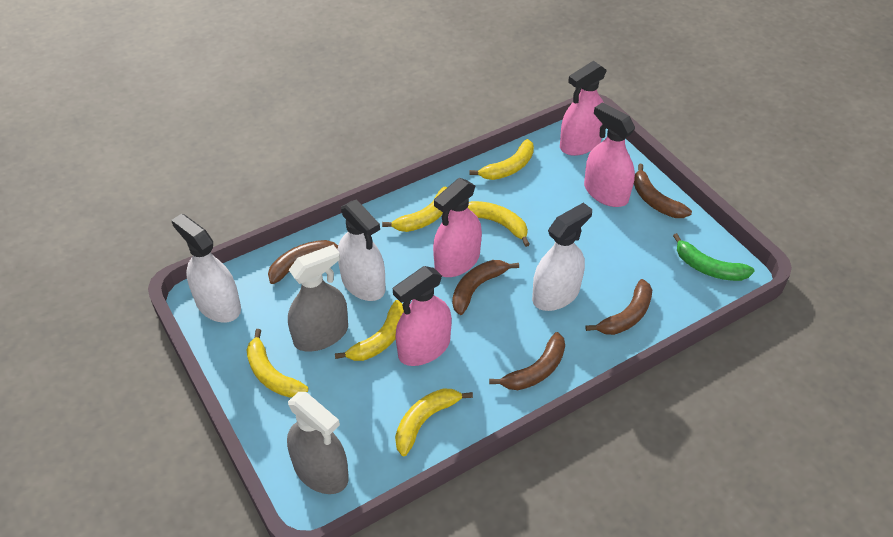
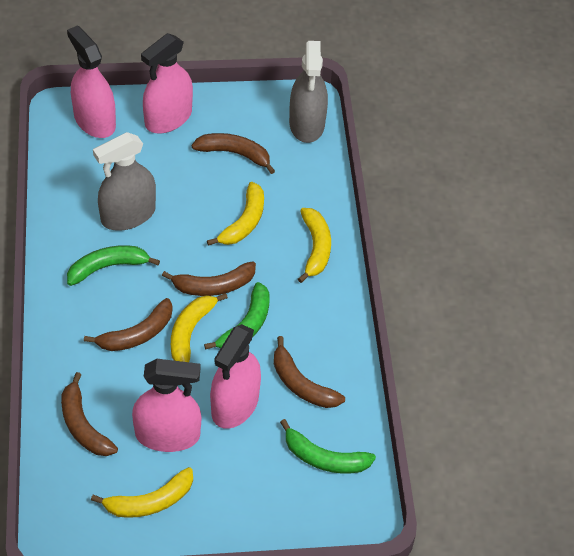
green banana: 1 -> 3
white spray bottle: 3 -> 0
yellow banana: 6 -> 4

